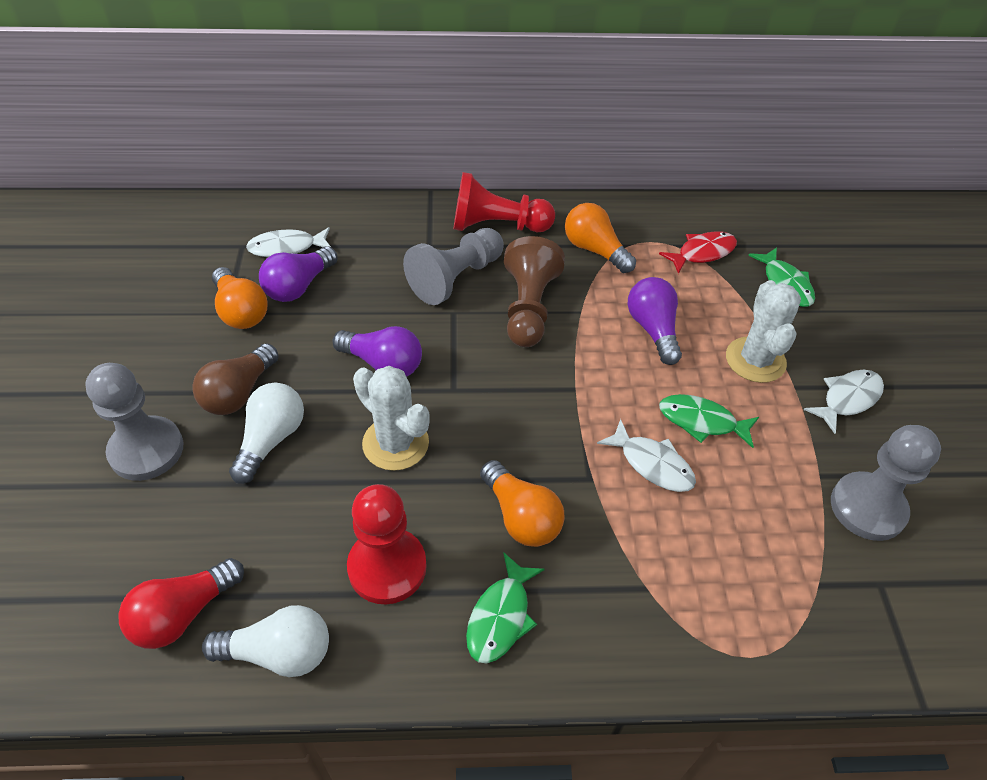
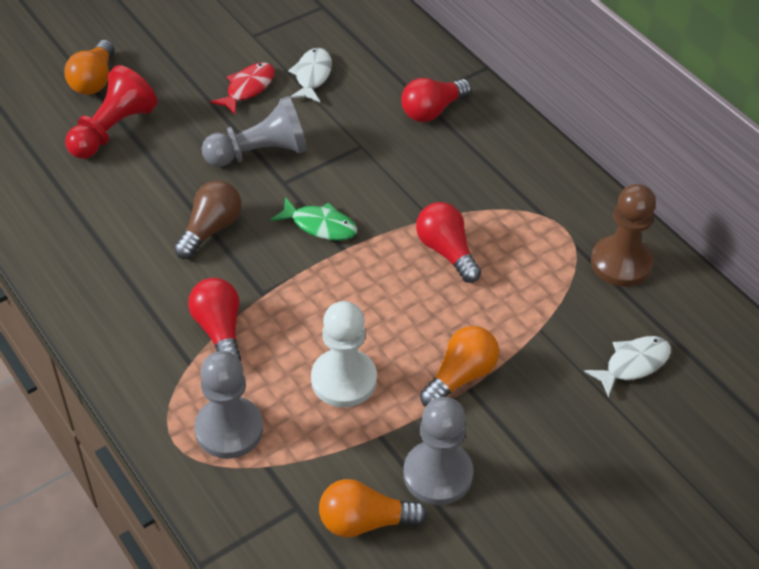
green fish: 3 -> 1
purple light bulb: 3 -> 0
red light bulb: 1 -> 3
red pawn: 2 -> 1
white cactus: 2 -> 0
white fish: 3 -> 2
white light bulb: 2 -> 0
white pawn: 0 -> 1

